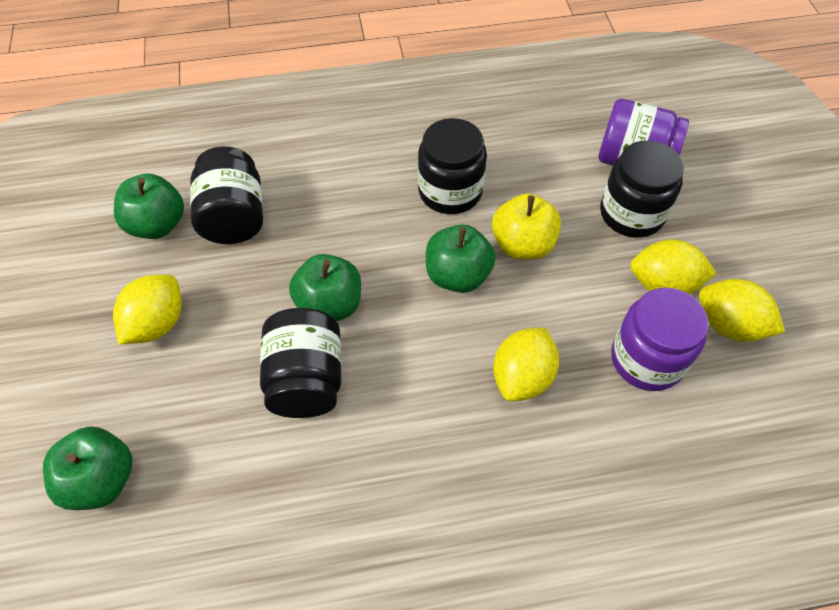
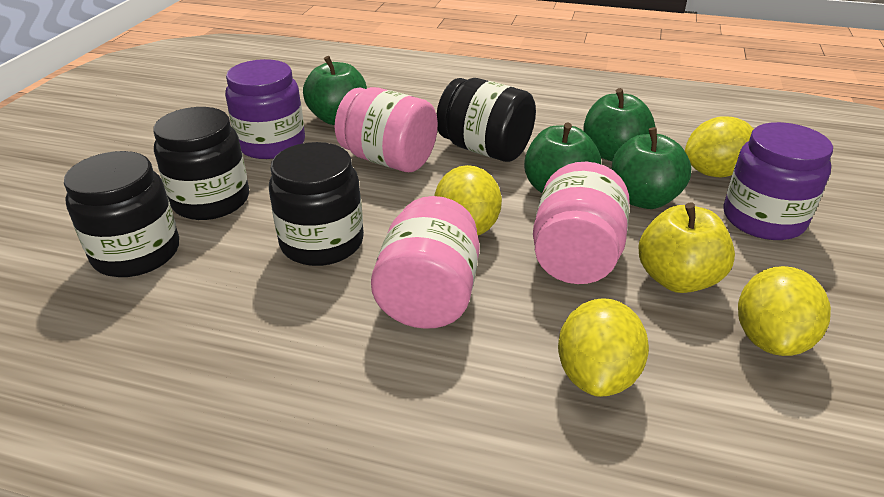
pink jar: 0 -> 3

